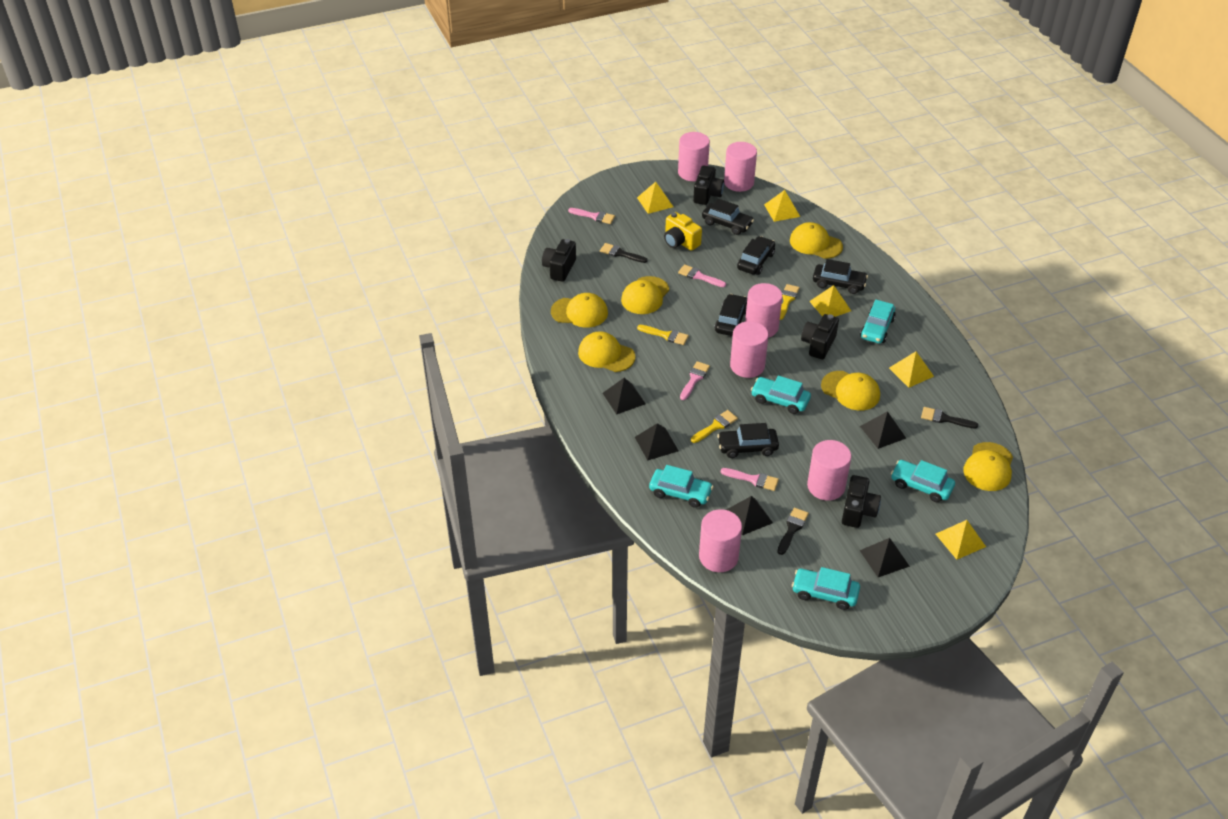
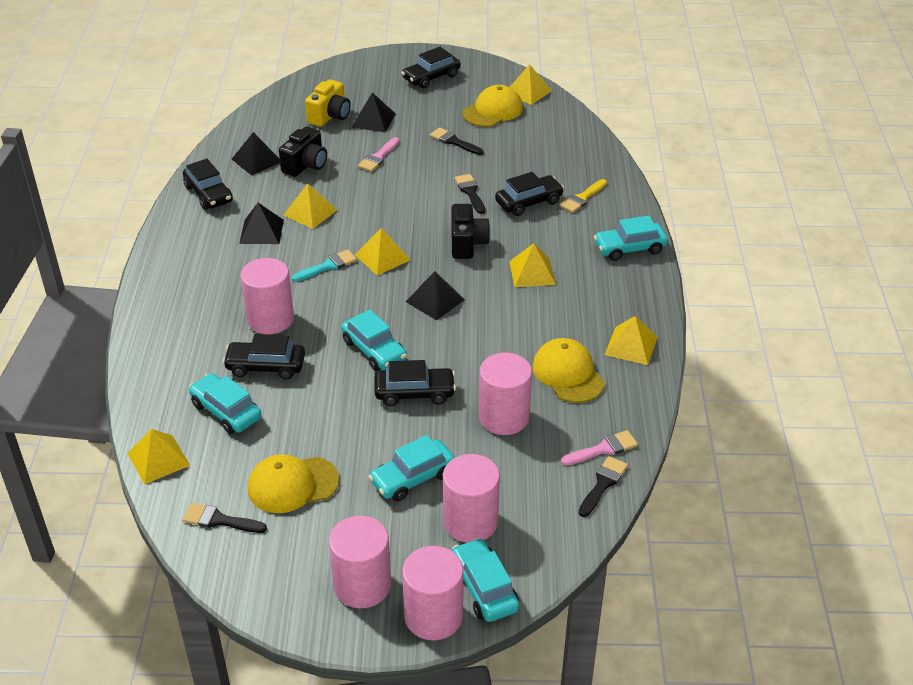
black brush: 3 -> 4
black camera: 4 -> 2
black pyramid: 5 -> 4
pink brush: 4 -> 2
pink cylinder: 6 -> 5
turquoise brush: 0 -> 1
yellow brush: 3 -> 1
yellow cap: 6 -> 3
yellow pyramid: 5 -> 6

